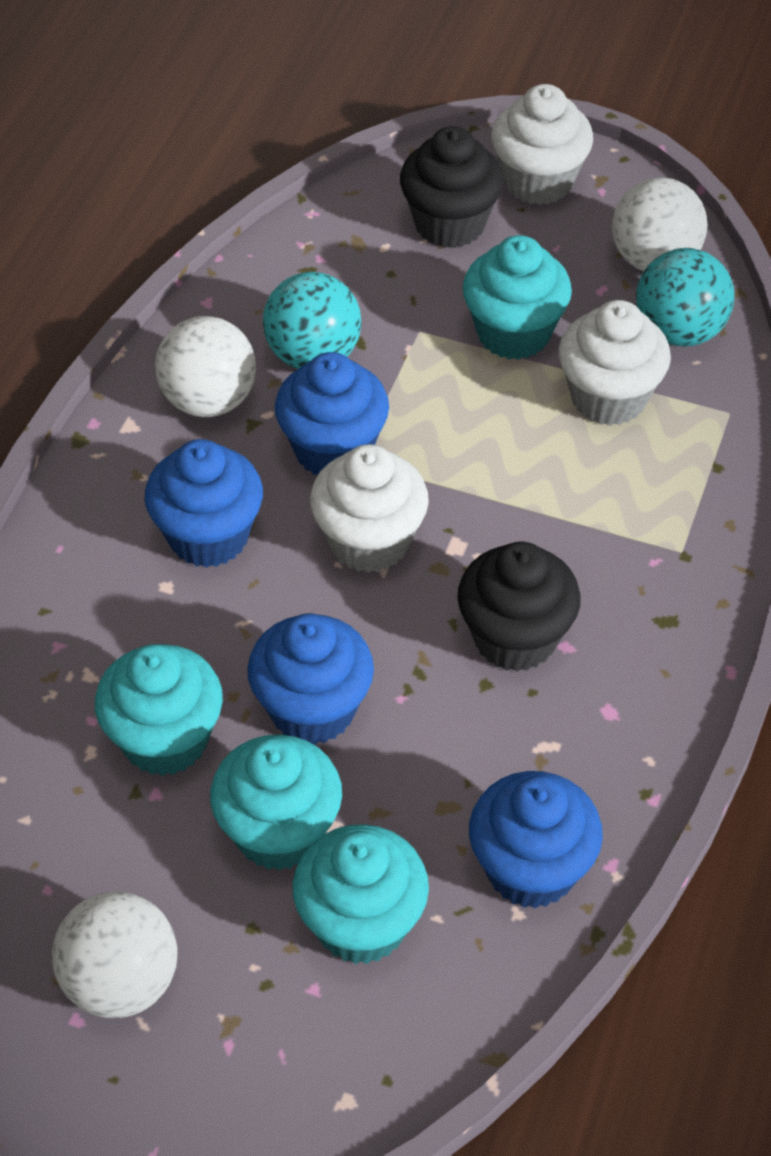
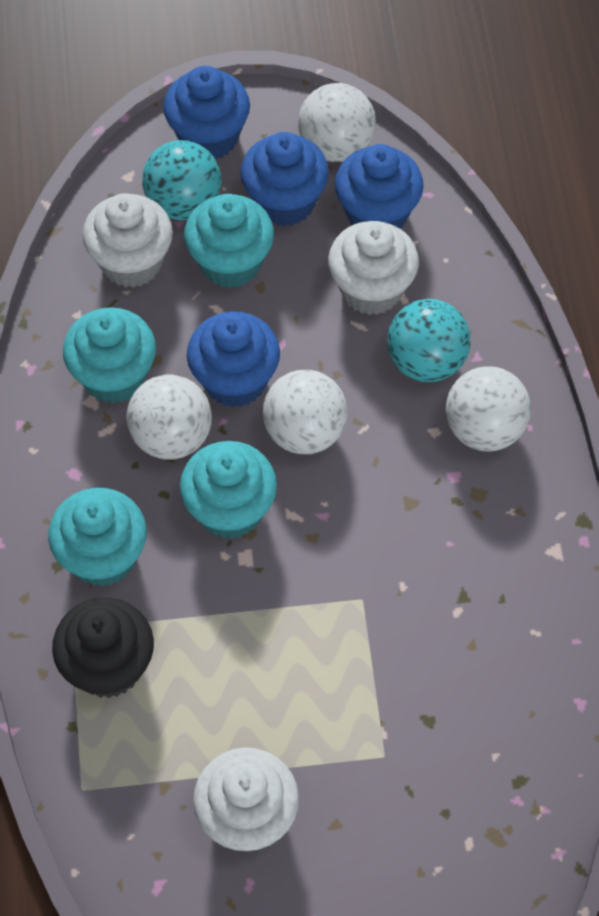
black cupcake: 2 -> 1
white ball: 3 -> 4

